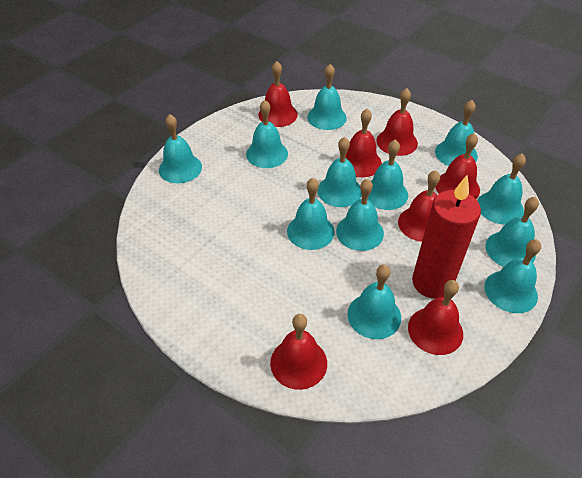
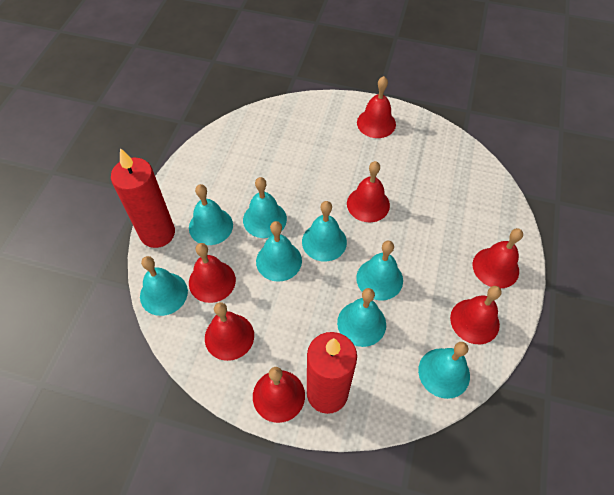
red candle: 1 -> 2
turquoise bell: 12 -> 8

